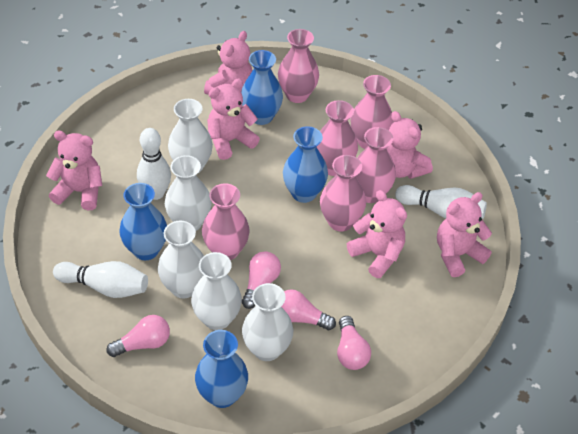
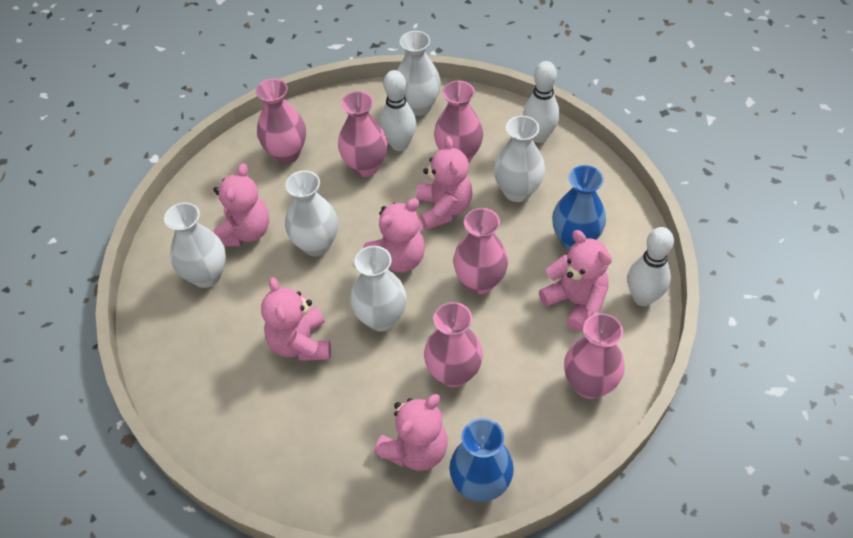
blue vase: 4 -> 2
pink light bulb: 4 -> 0

